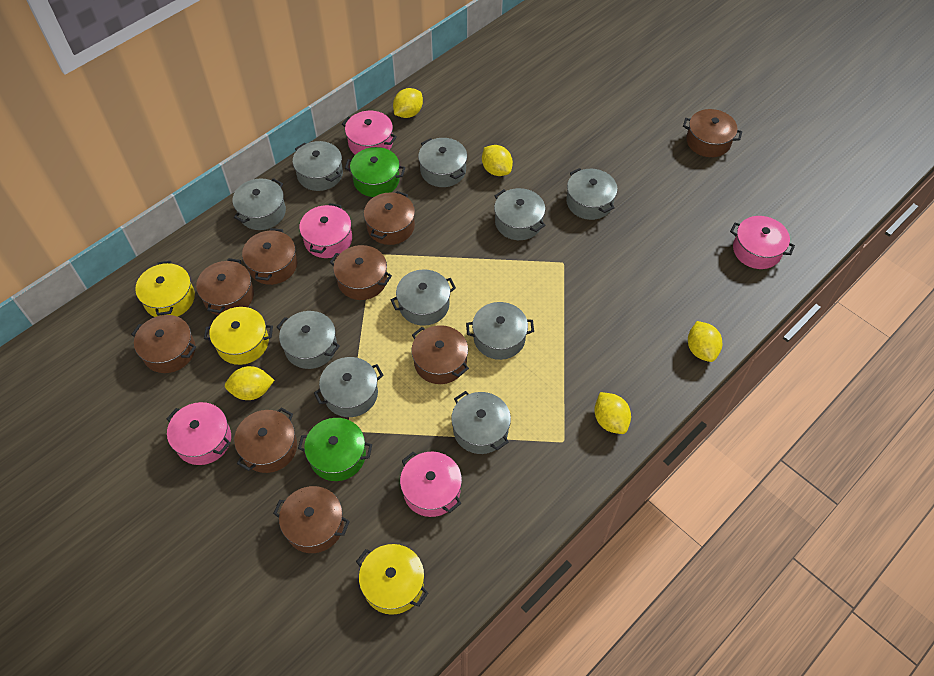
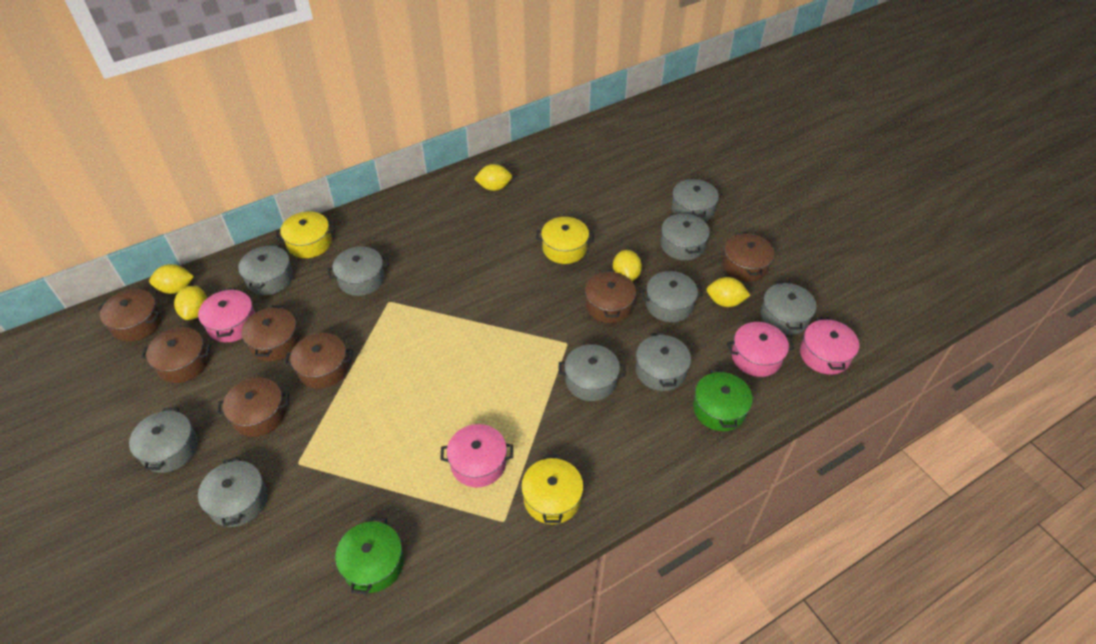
brown pot: 9 -> 7
pink pot: 5 -> 4

